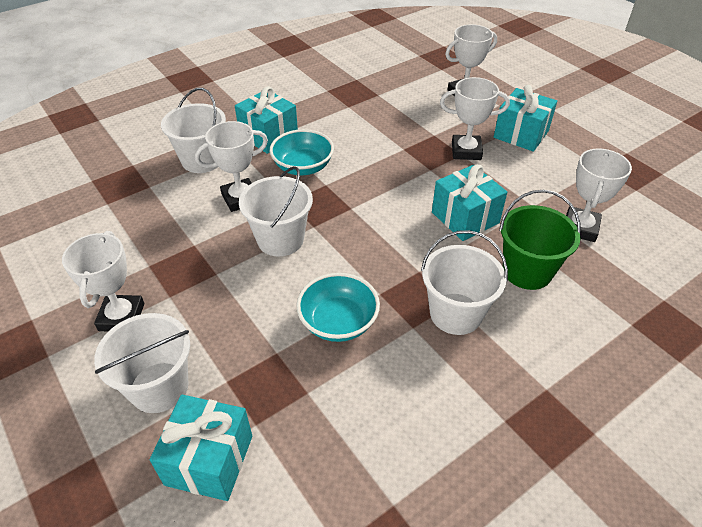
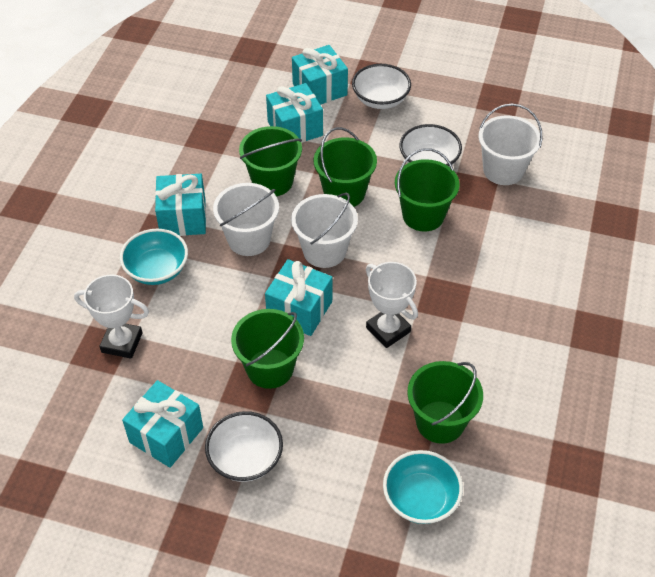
green bucket: 1 -> 5
turquoise gift: 4 -> 5
white bowl: 0 -> 3
white bucket: 4 -> 3
white trophy: 5 -> 2

